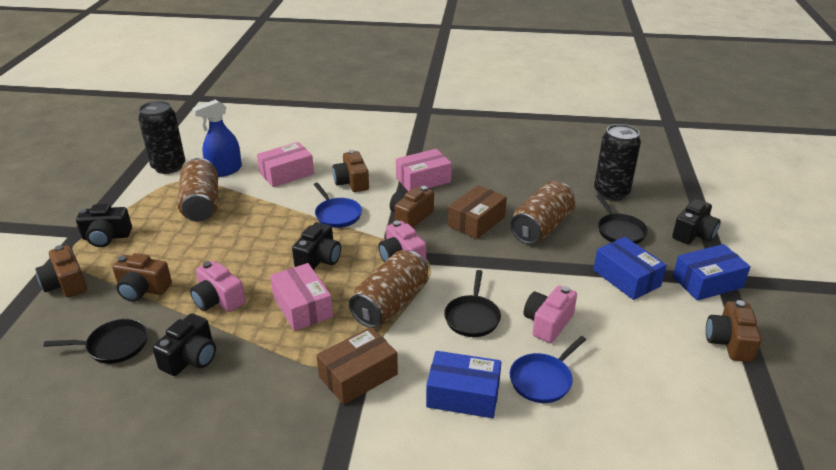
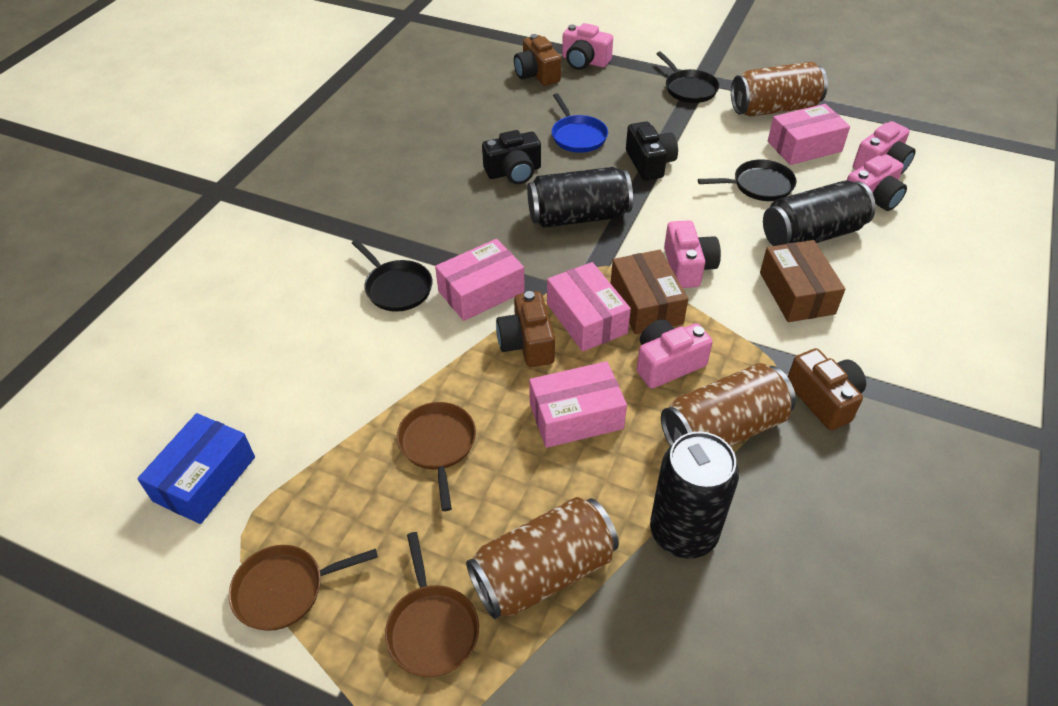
black camera: 4 -> 2
black can: 2 -> 3
blue box: 3 -> 1
blue pan: 2 -> 1
blue spray bottle: 1 -> 0
brown camera: 5 -> 3
brown pan: 0 -> 3
pink box: 3 -> 4
pink camera: 3 -> 5

